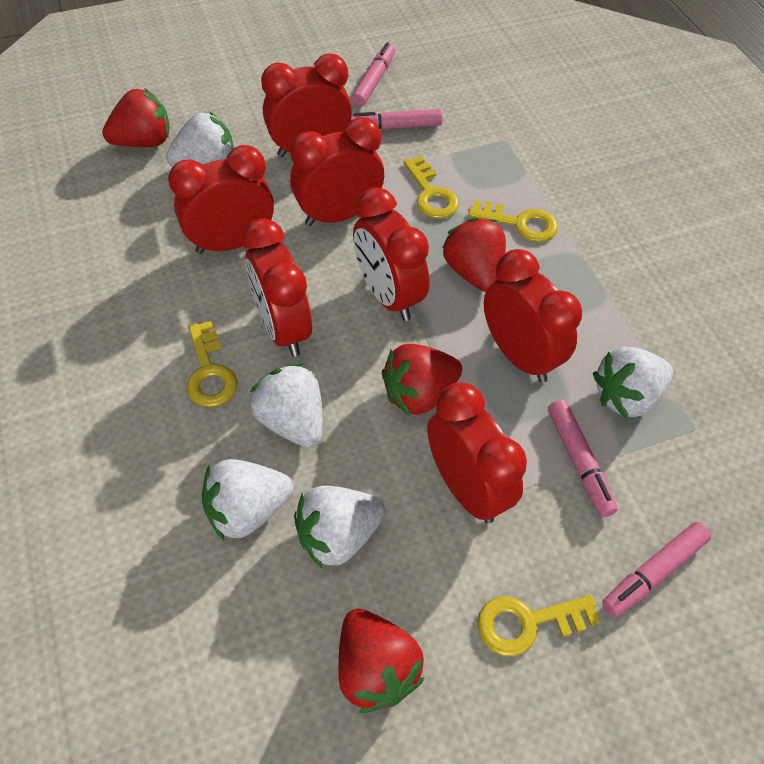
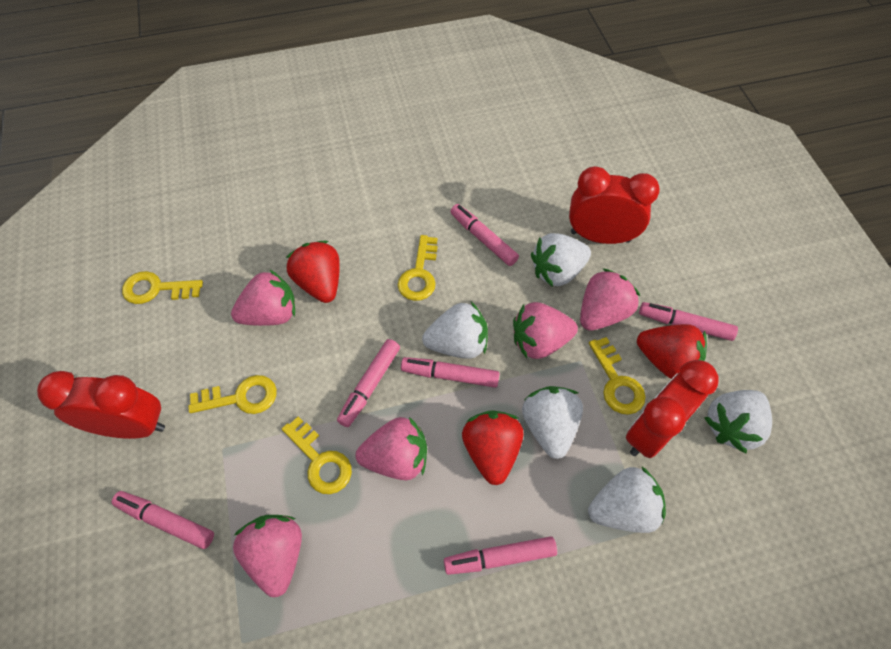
pink marker: 4 -> 6
pink strawberry: 0 -> 5
red clock: 7 -> 3
red strawberry: 4 -> 3
yellow key: 4 -> 5

